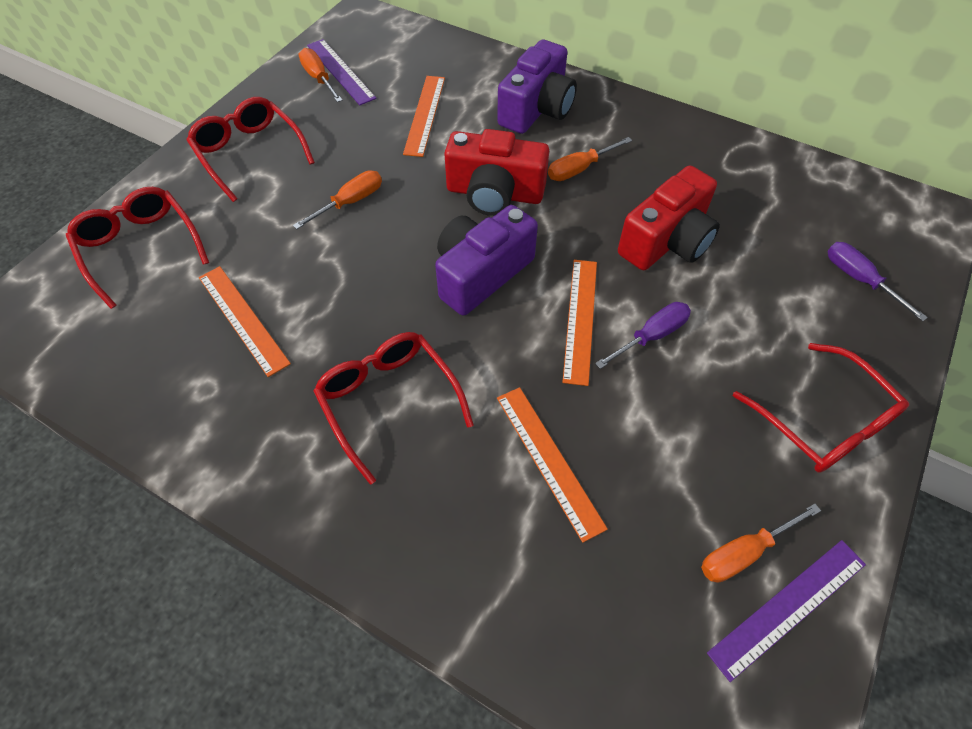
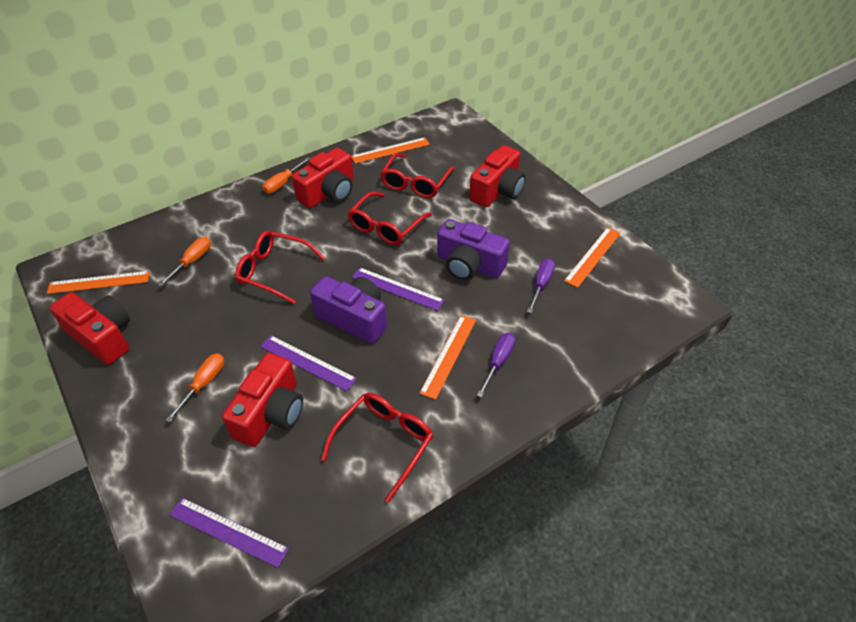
orange screwdriver: 4 -> 3
purple ruler: 2 -> 3
red camera: 2 -> 4

